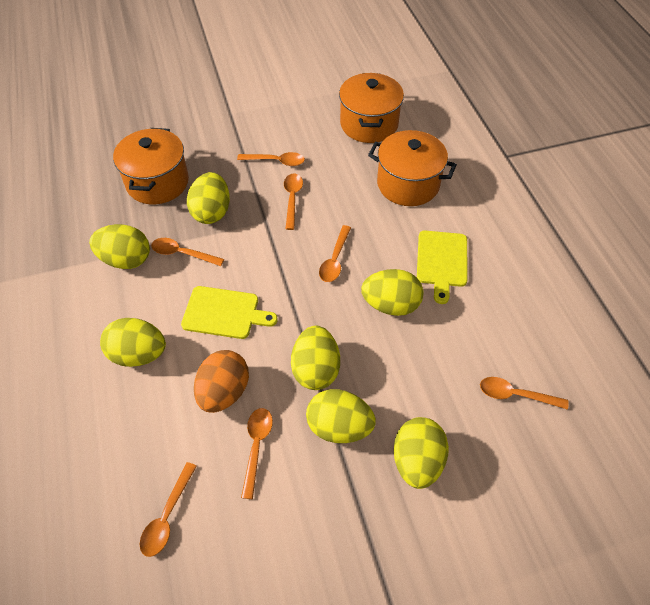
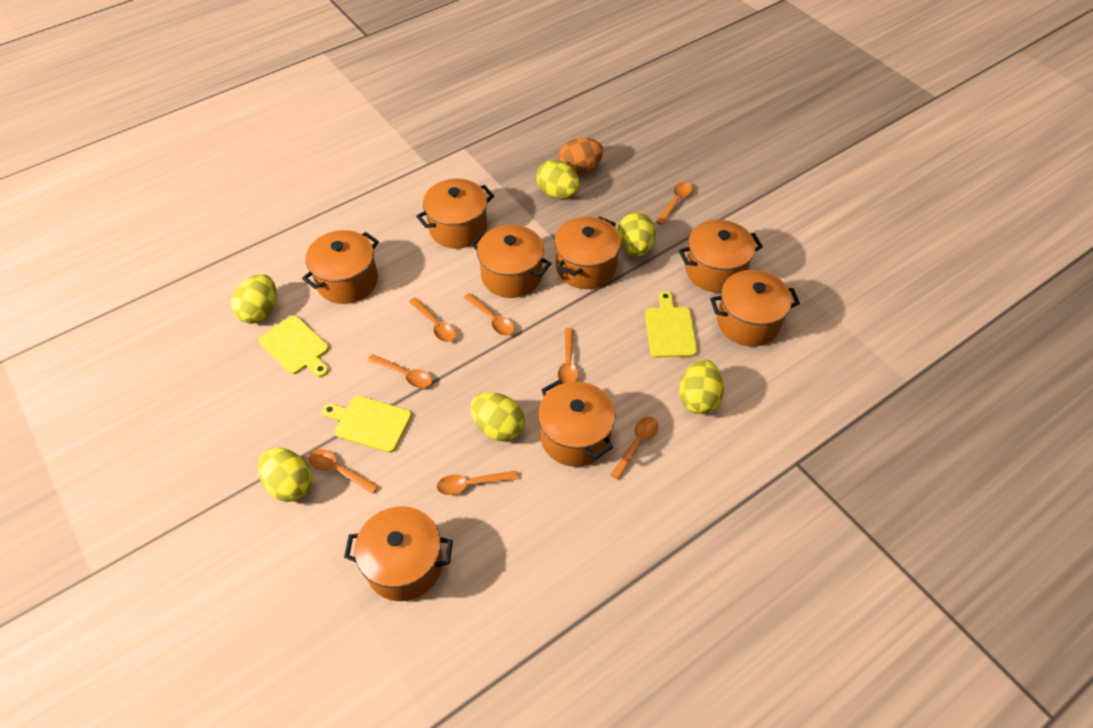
orange pot: 3 -> 8
orange spoon: 7 -> 8
yellow cutting board: 2 -> 3
yellow egg: 7 -> 6

